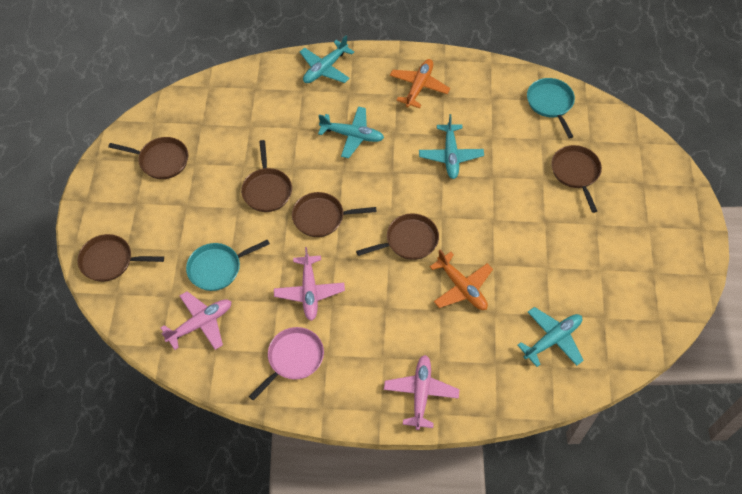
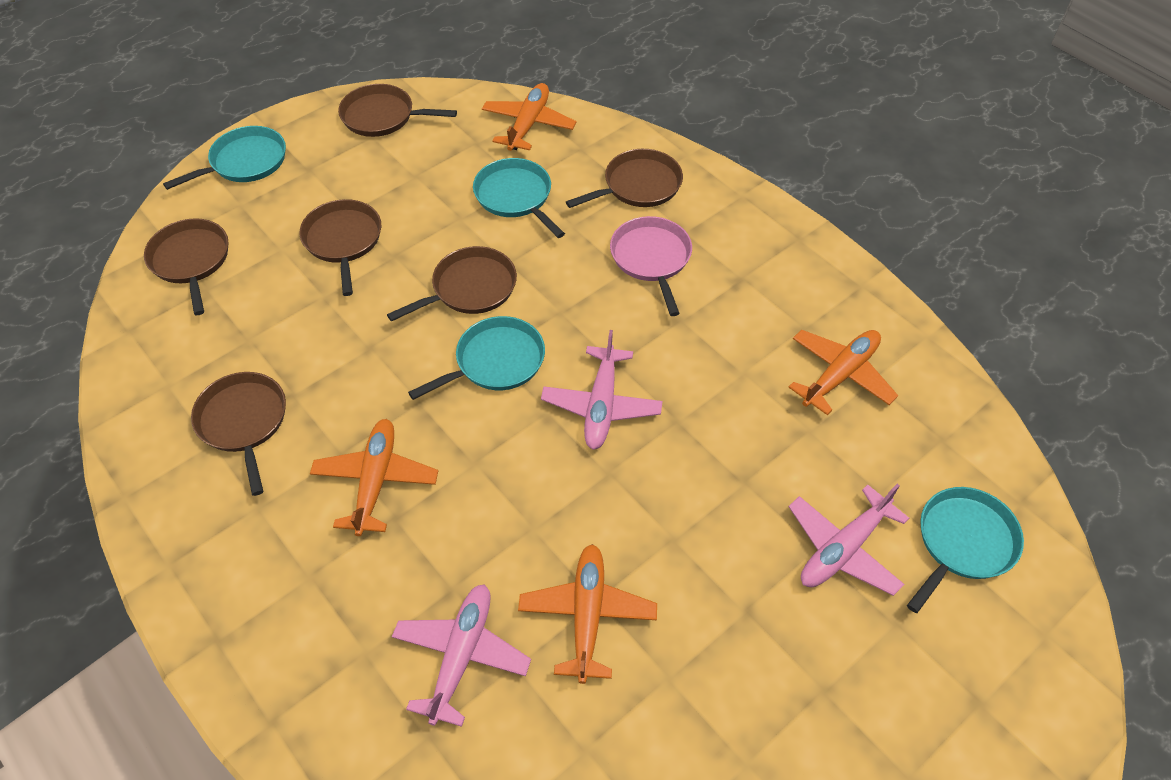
orange plane: 2 -> 4
turquoise pan: 2 -> 4
turquoise plane: 4 -> 0

